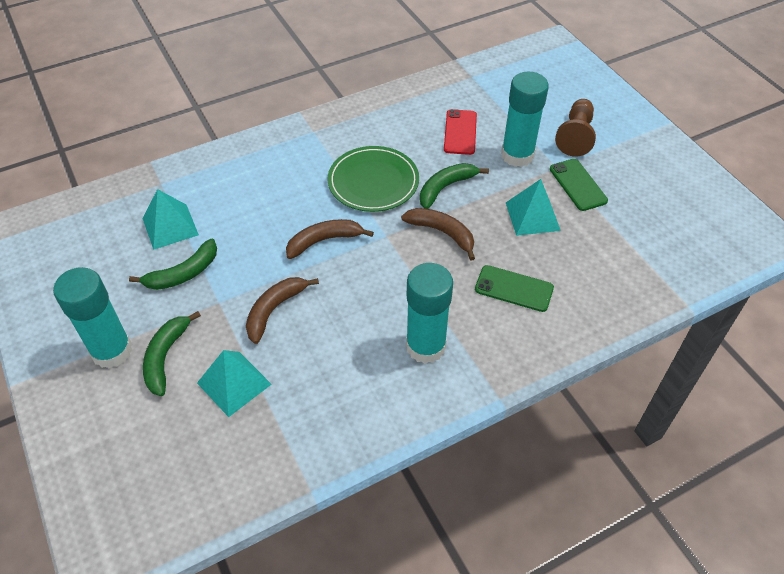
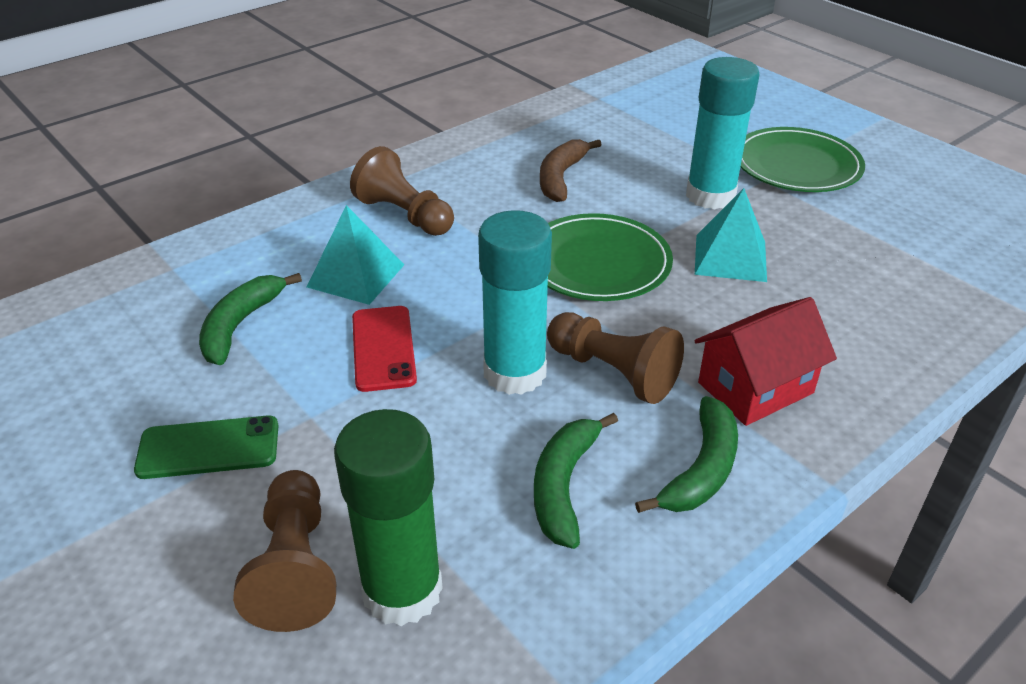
brown banana: 3 -> 1
brown pawn: 1 -> 3
green glue stick: 0 -> 1
green phone: 2 -> 1
green plate: 1 -> 2
red house: 0 -> 1
turquoise glue stick: 3 -> 2
turquoise pyramid: 3 -> 2

